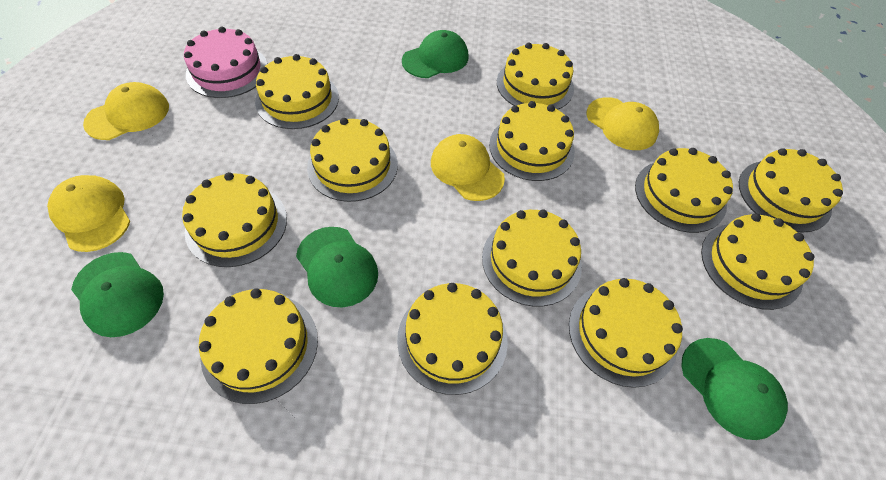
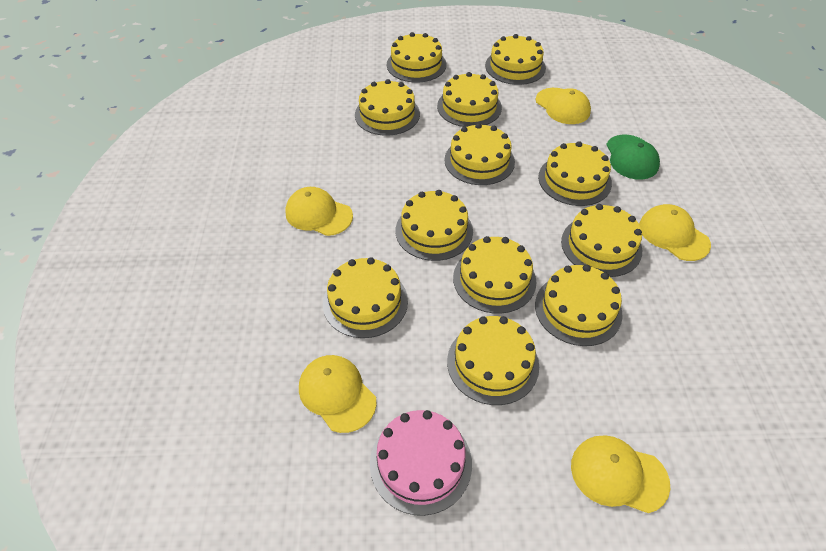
green cap: 4 -> 1
yellow cap: 4 -> 5

